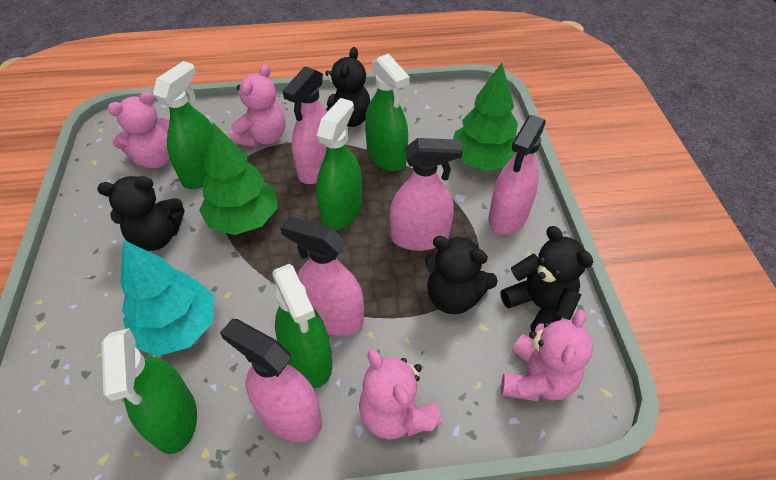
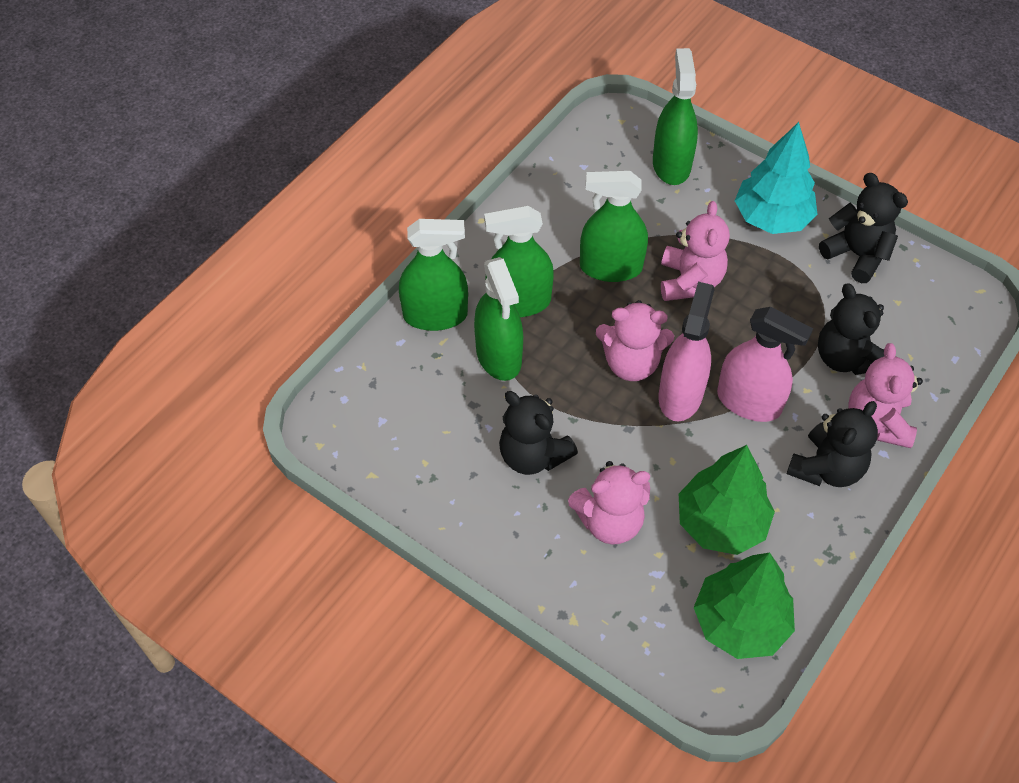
pink spray bottle: 5 -> 2

